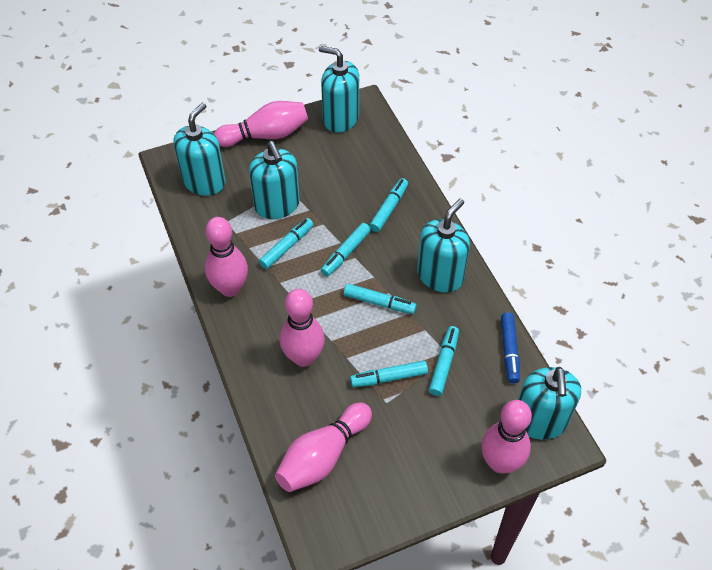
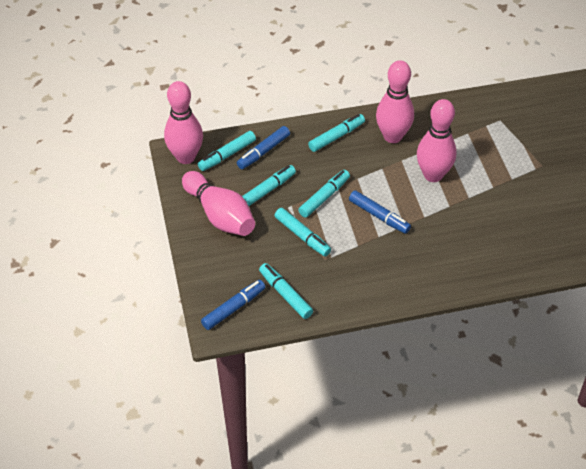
blue marker: 1 -> 3
pink bowling pin: 5 -> 4
turquoise soap dispenser: 5 -> 0

